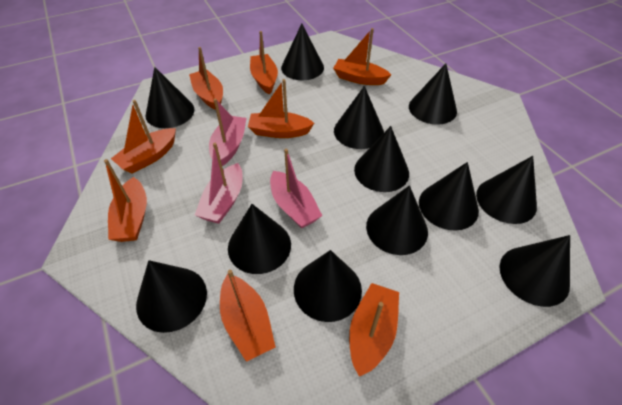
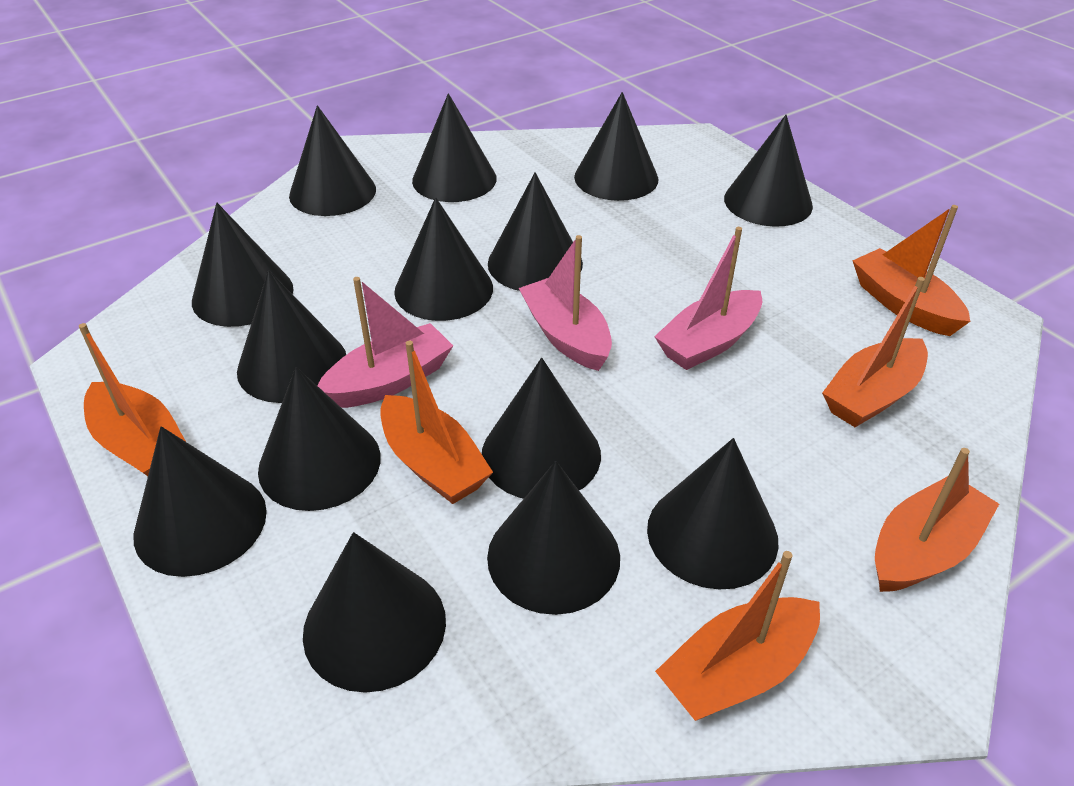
black cone: 12 -> 14
orange boat: 8 -> 6

